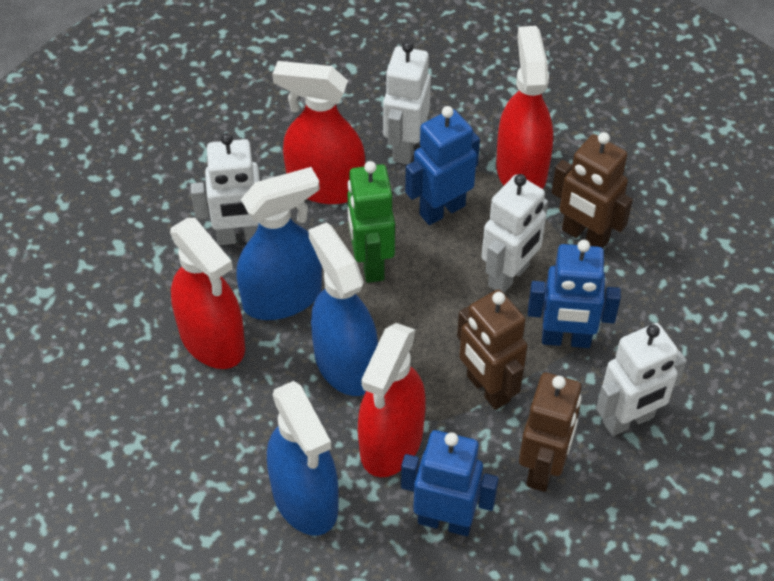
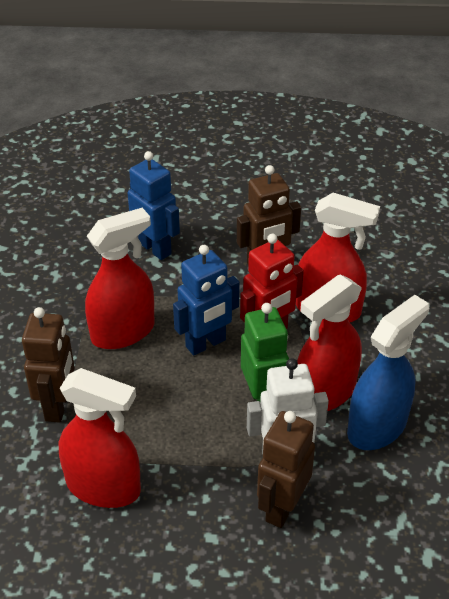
blue robot: 3 -> 2
blue spray bottle: 3 -> 1
red robot: 0 -> 1
white robot: 4 -> 1

